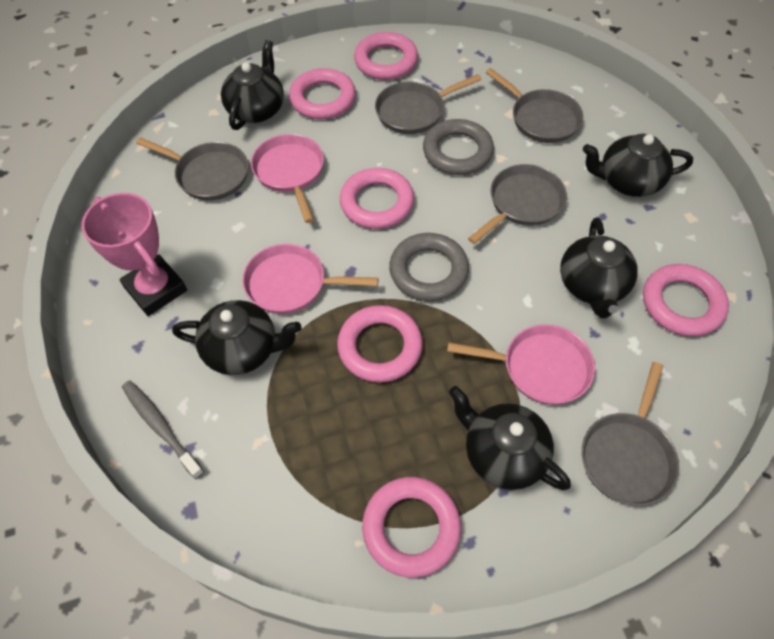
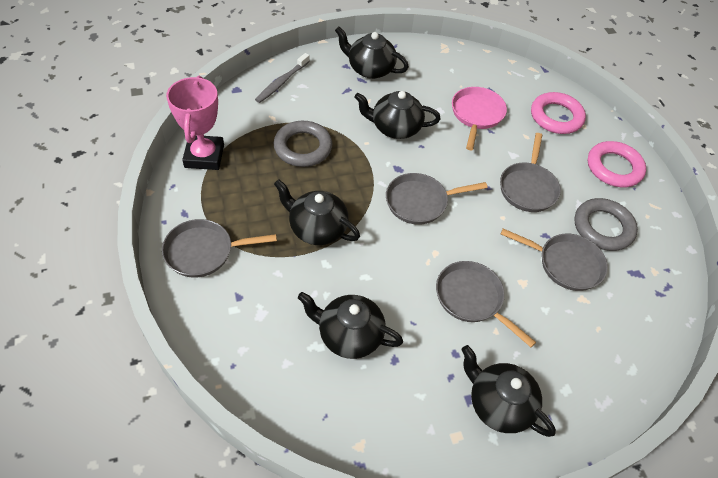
pink pan: 3 -> 1
pink ring: 6 -> 2

